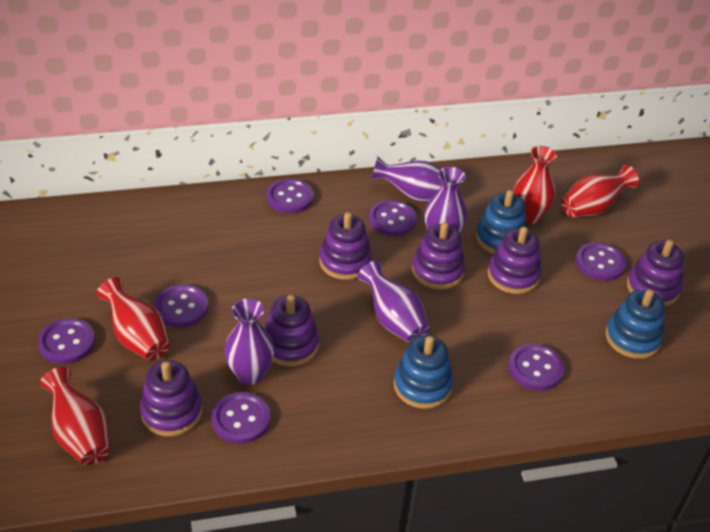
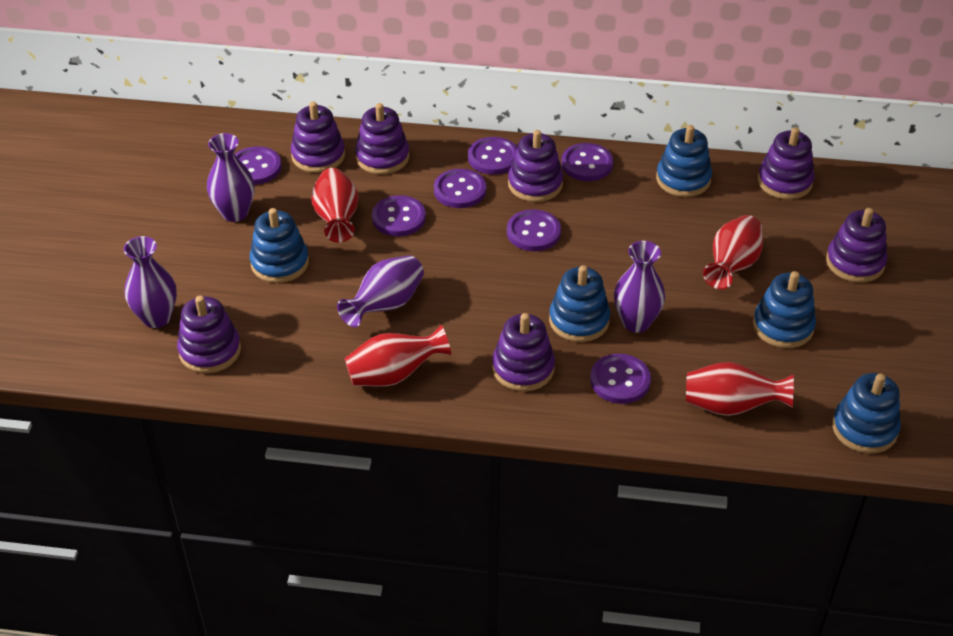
blue stacking toy: 3 -> 5
purple stacking toy: 6 -> 7

